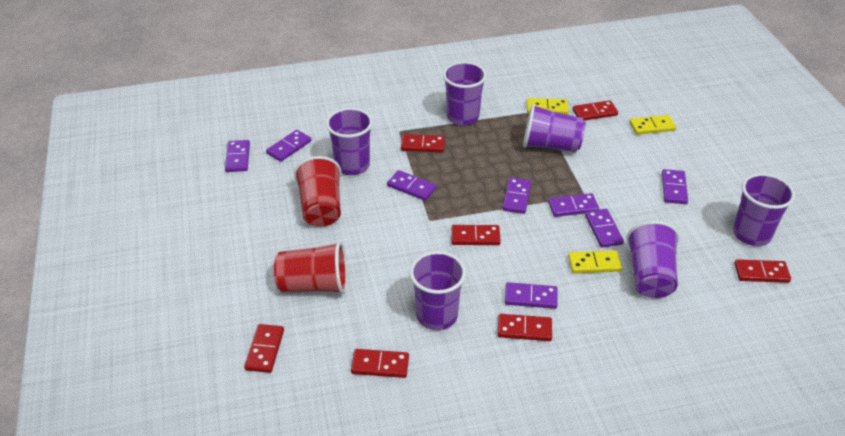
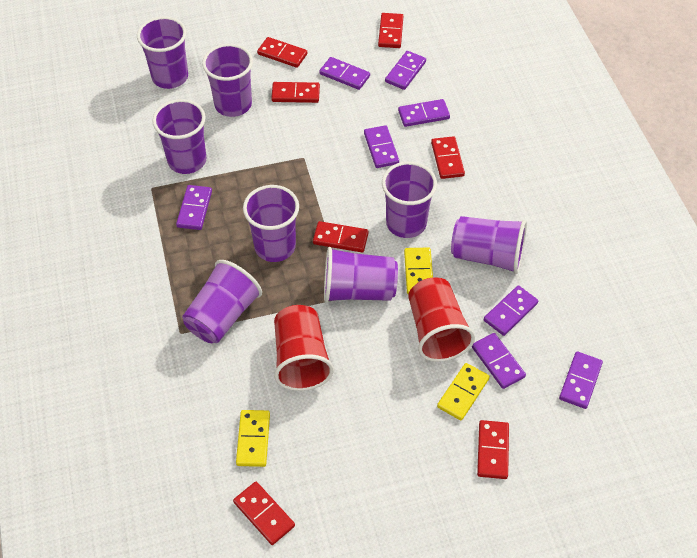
purple cup: 6 -> 8

